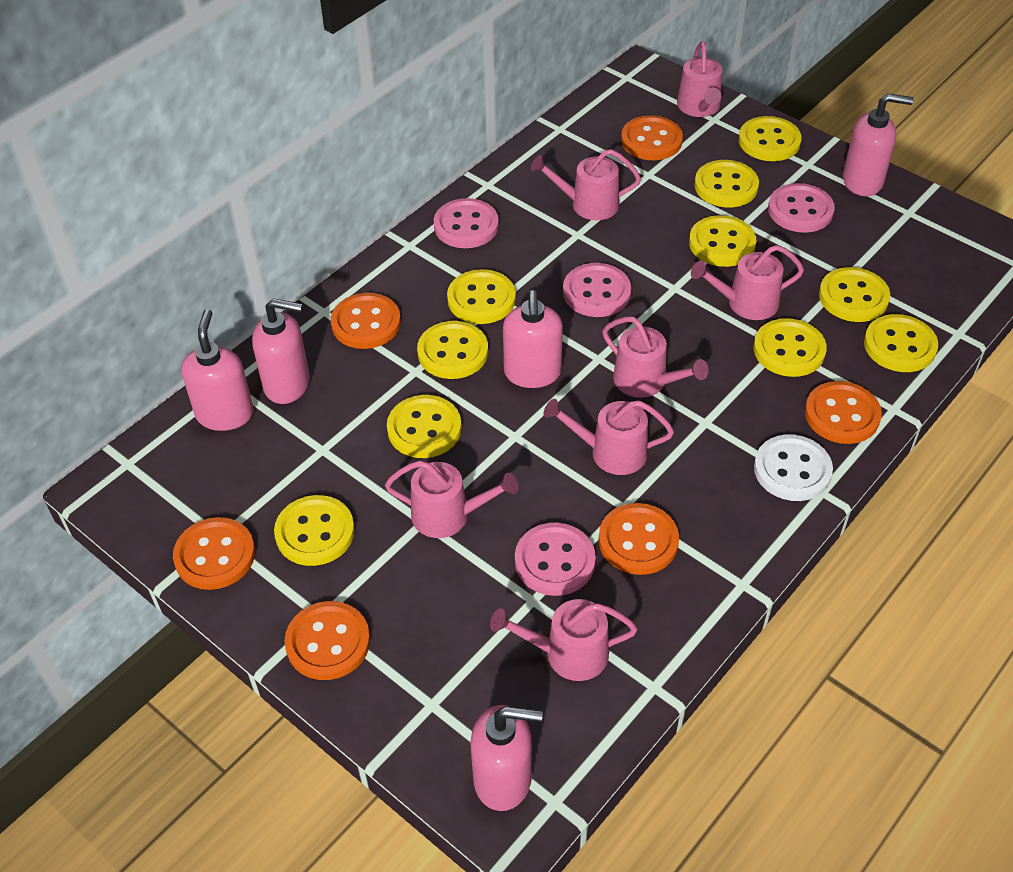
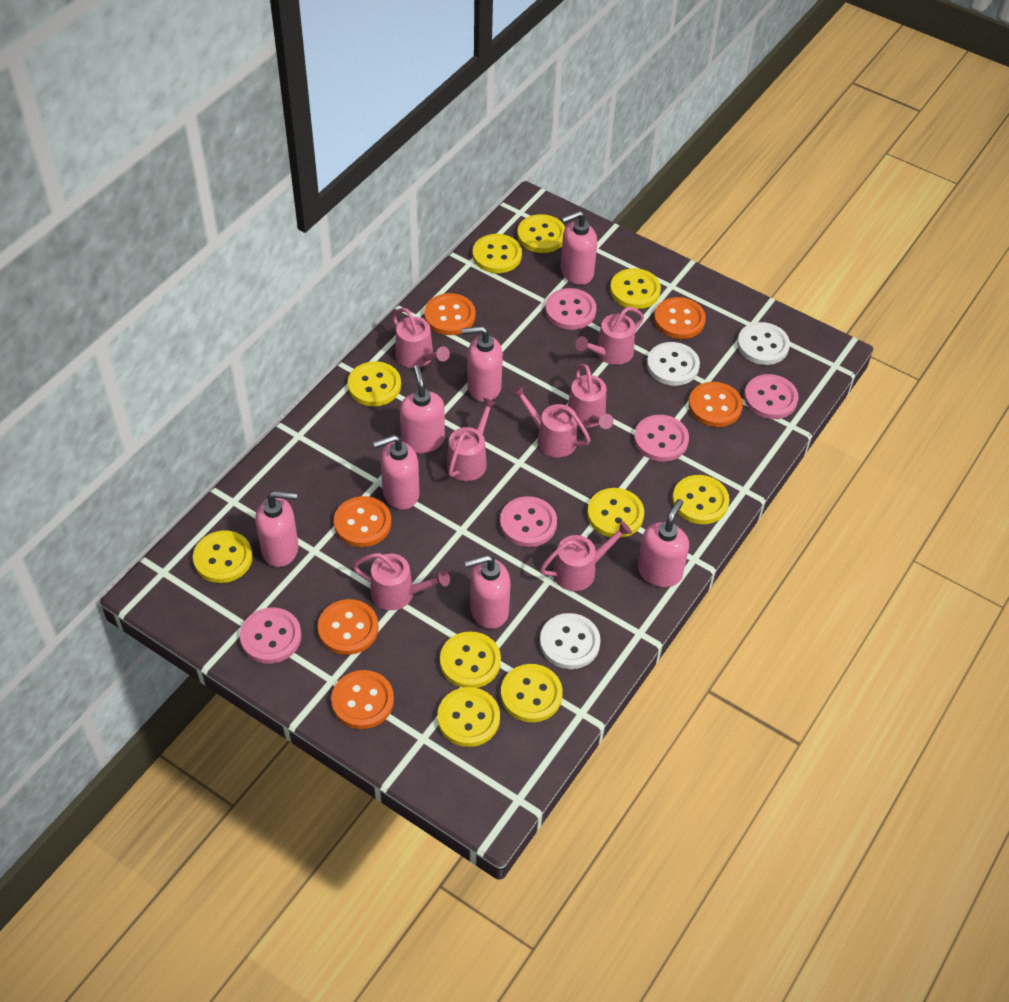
pink button: 4 -> 5
pink soap dispenser: 5 -> 7
white button: 1 -> 3

